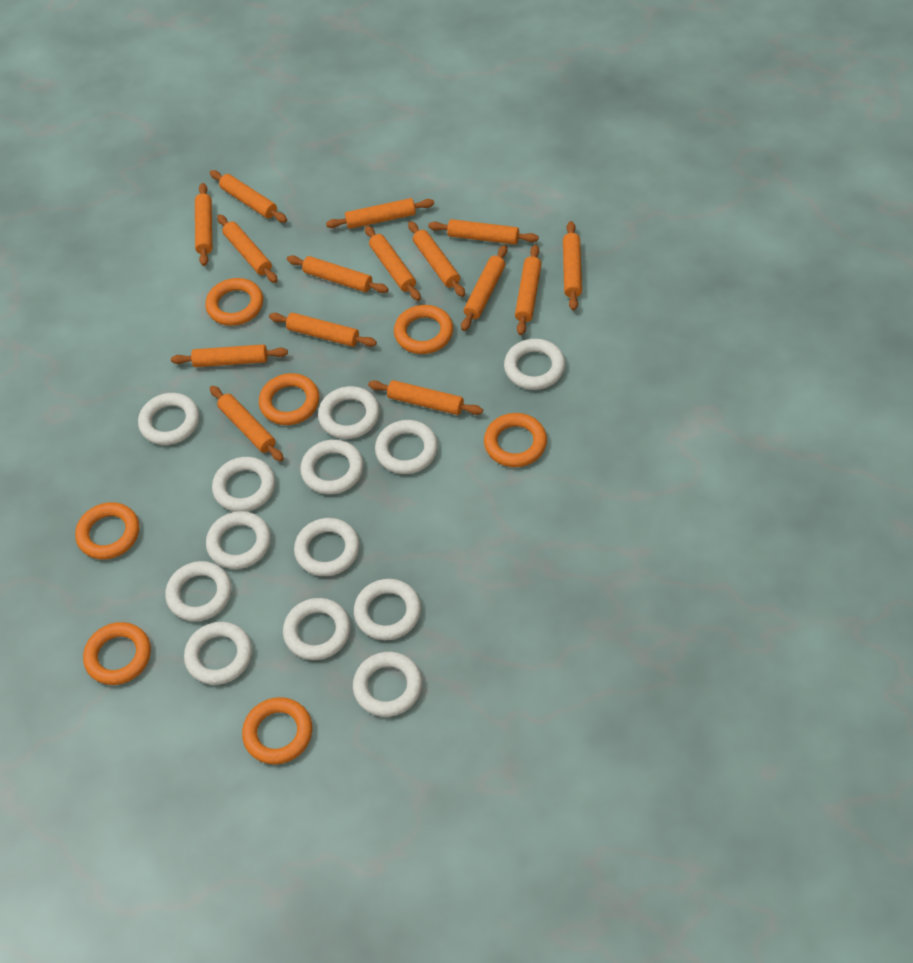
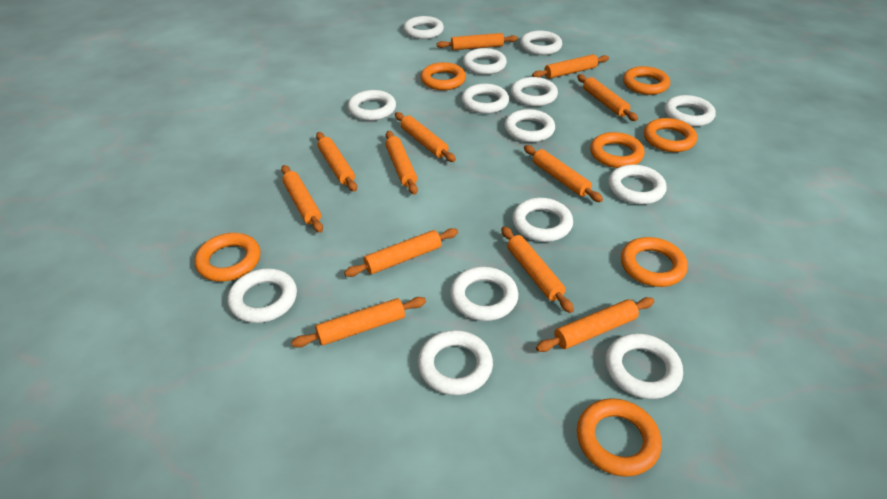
orange rolling pin: 15 -> 12
white ring: 13 -> 14

